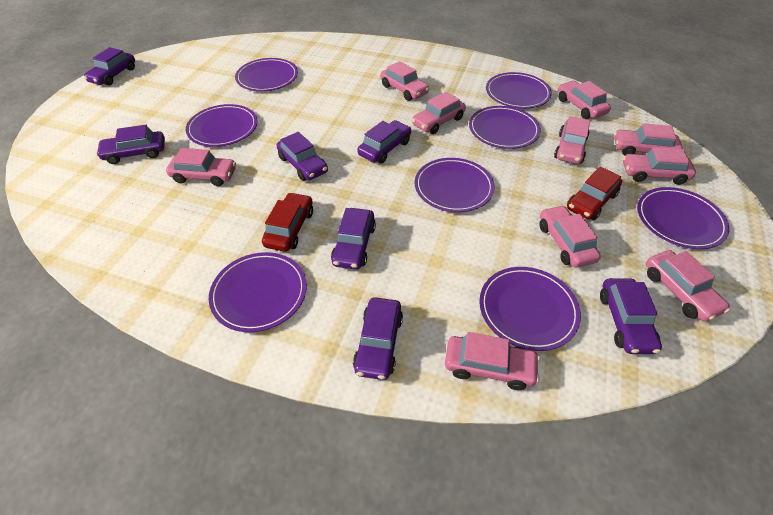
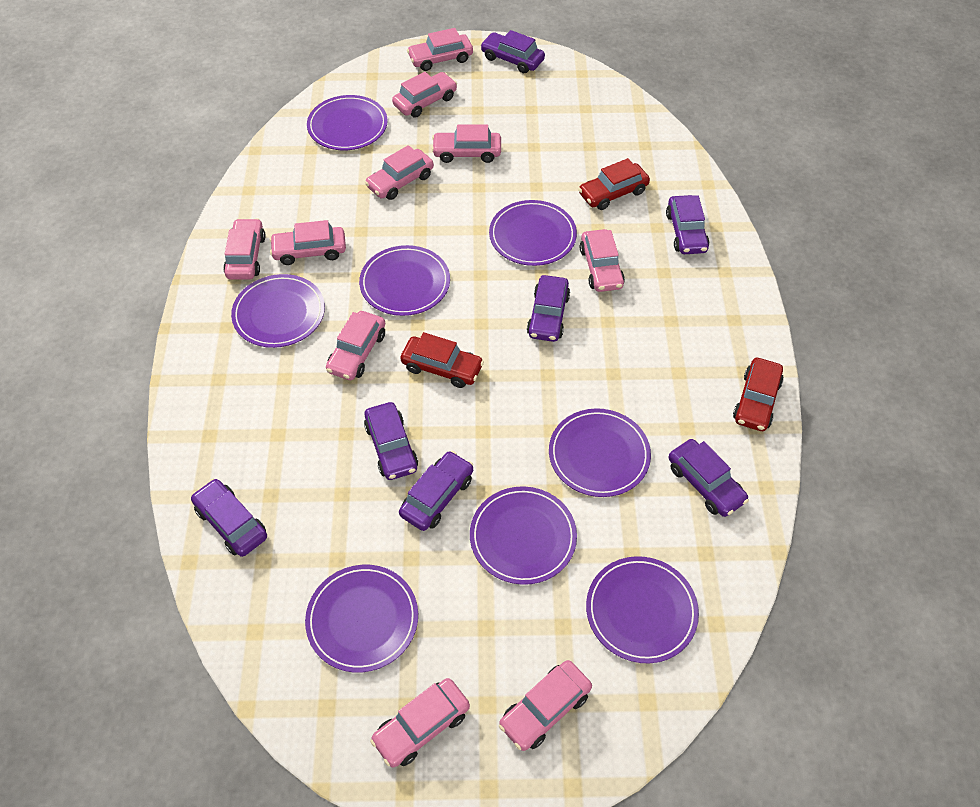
red car: 2 -> 3

